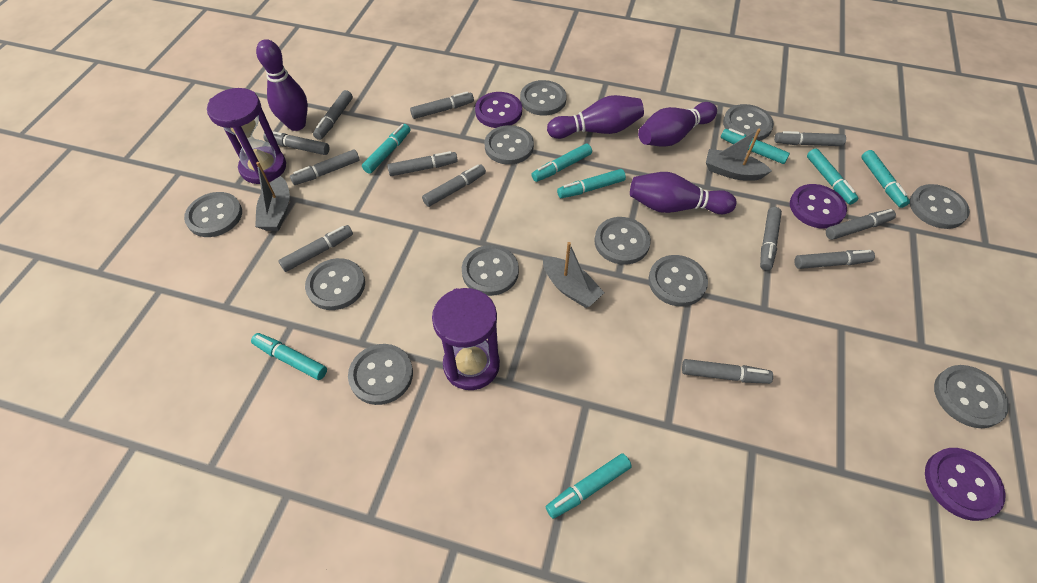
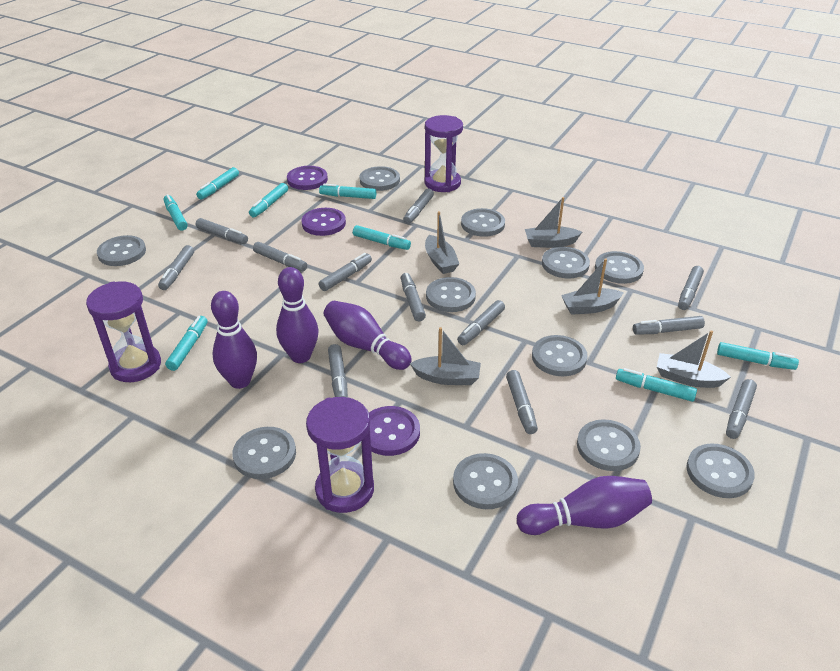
grey boat: 3 -> 5
purple hourglass: 2 -> 3

